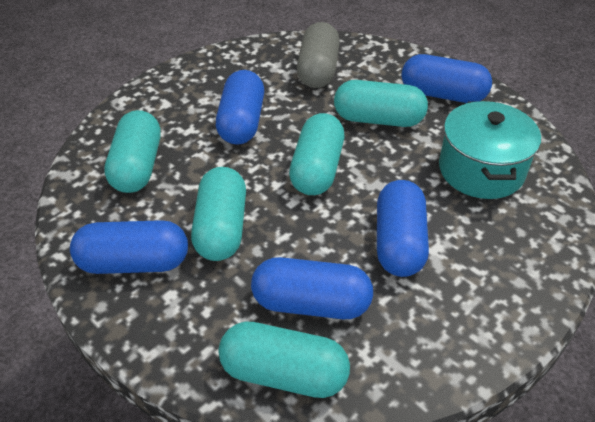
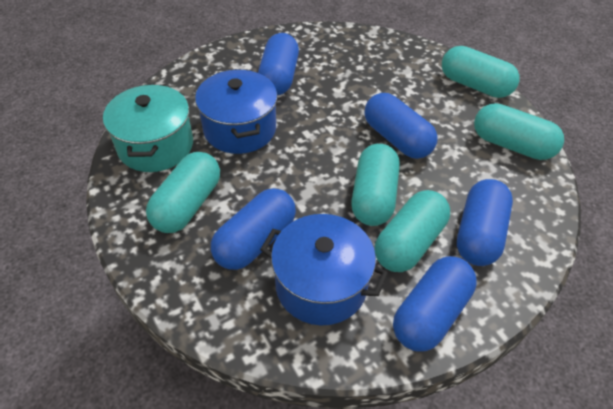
blue pot: 0 -> 2
grey capsule: 1 -> 0

